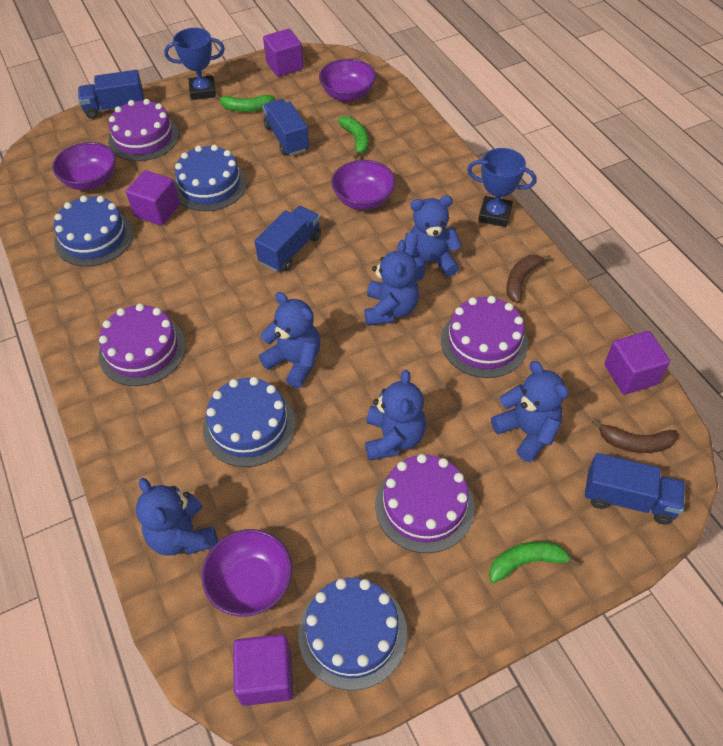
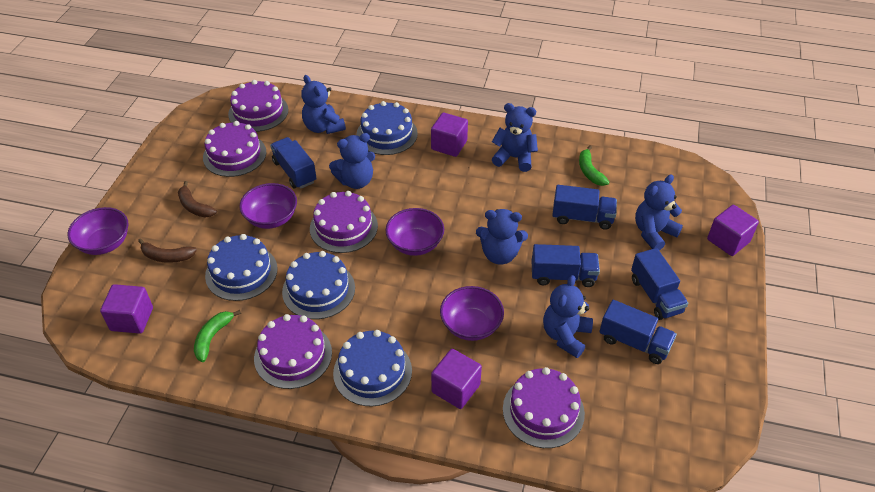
blue trophy: 2 -> 0
blue truck: 4 -> 5
green banana: 3 -> 2
purple cake: 4 -> 5

